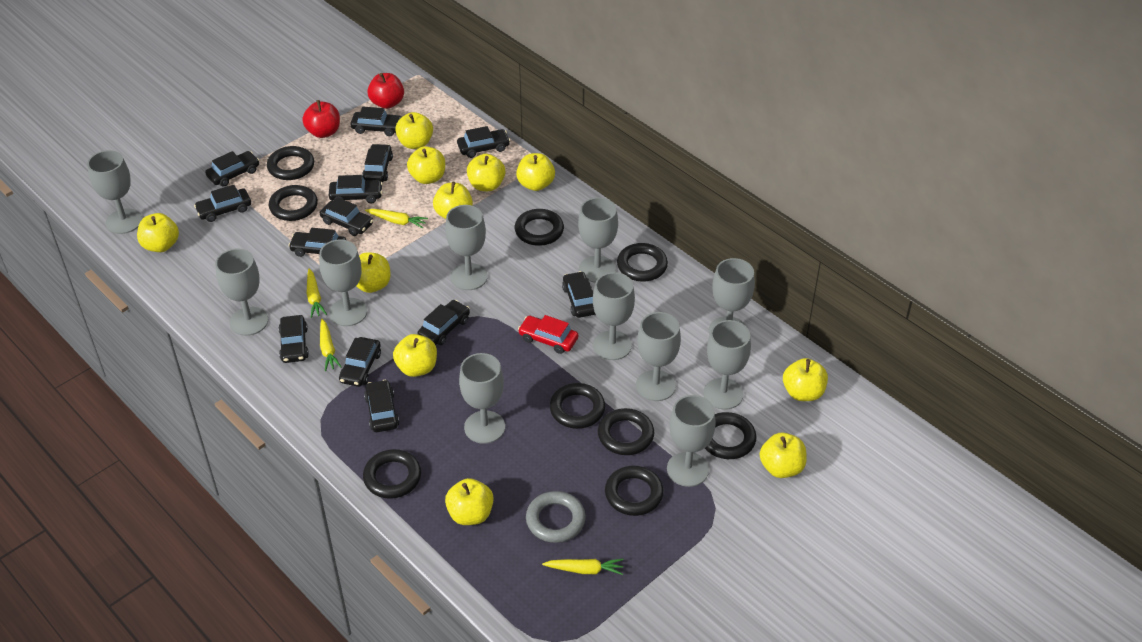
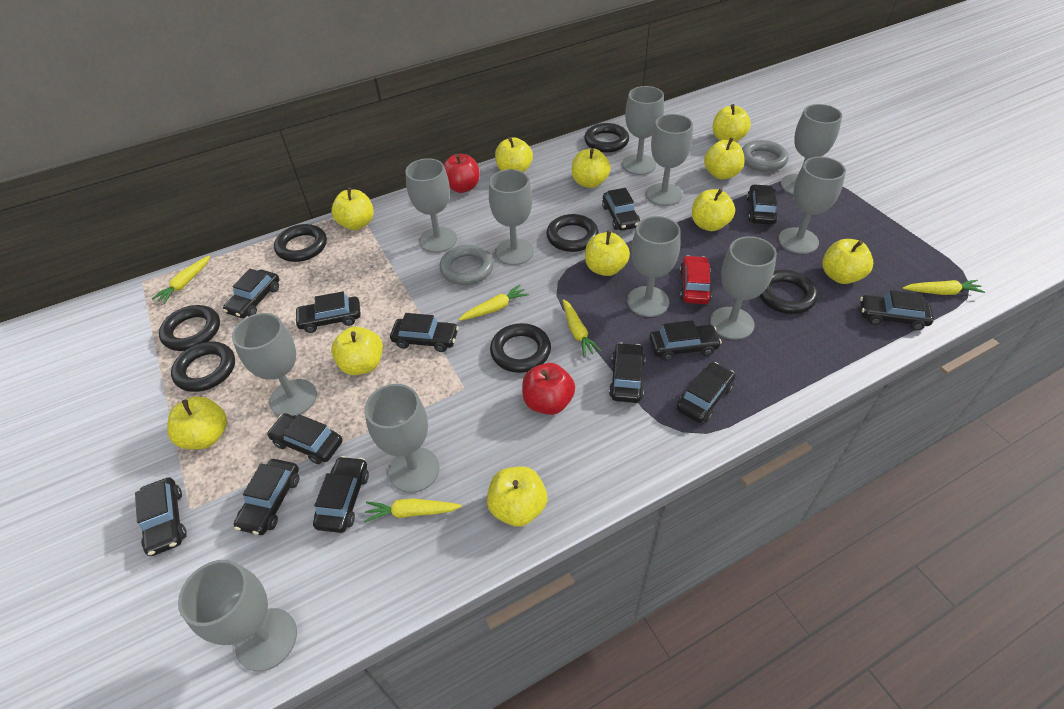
black ring: 9 -> 7
grey ring: 1 -> 2
yellow carrot: 4 -> 5

